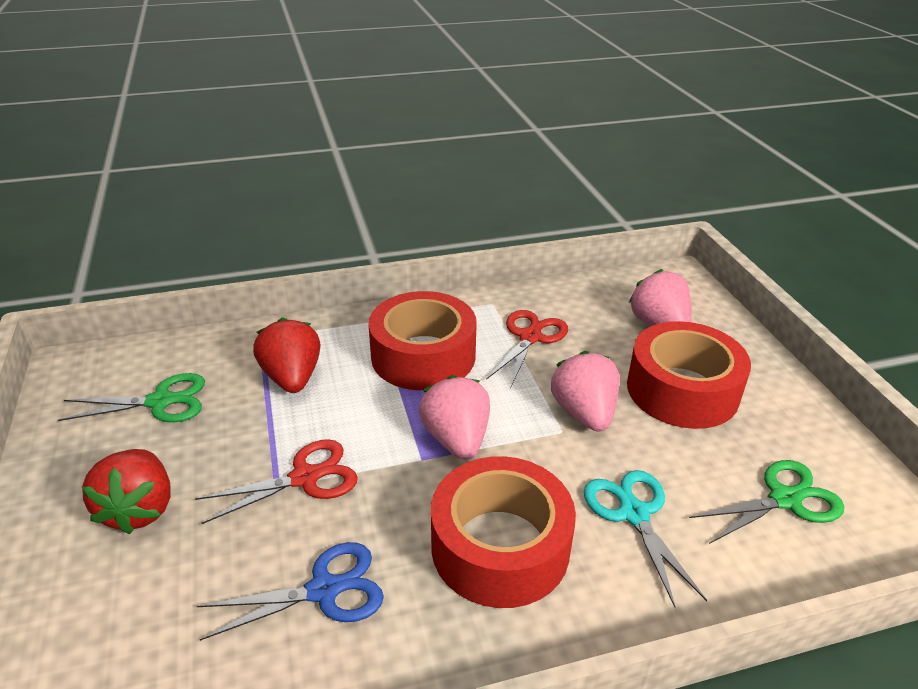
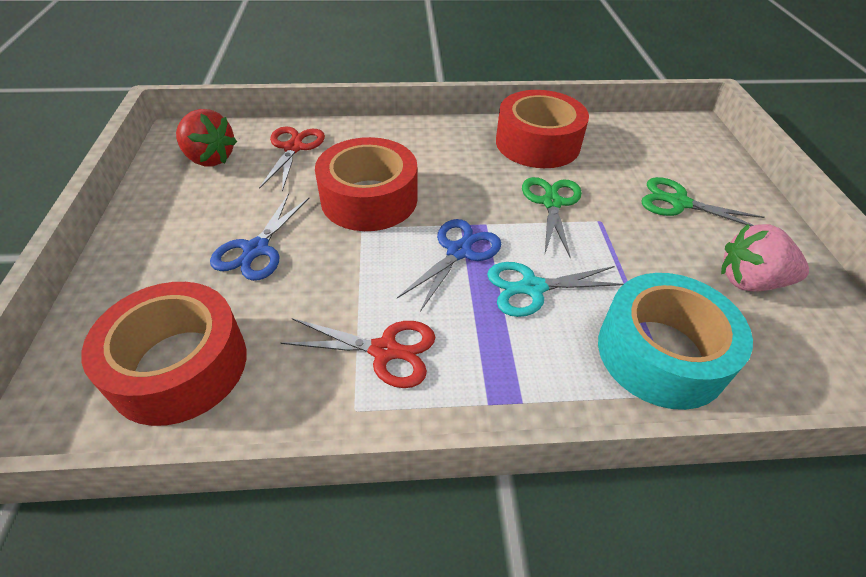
blue scissors: 1 -> 2
pink strawberry: 3 -> 1
red strawberry: 2 -> 1
turquoise tape: 0 -> 1

